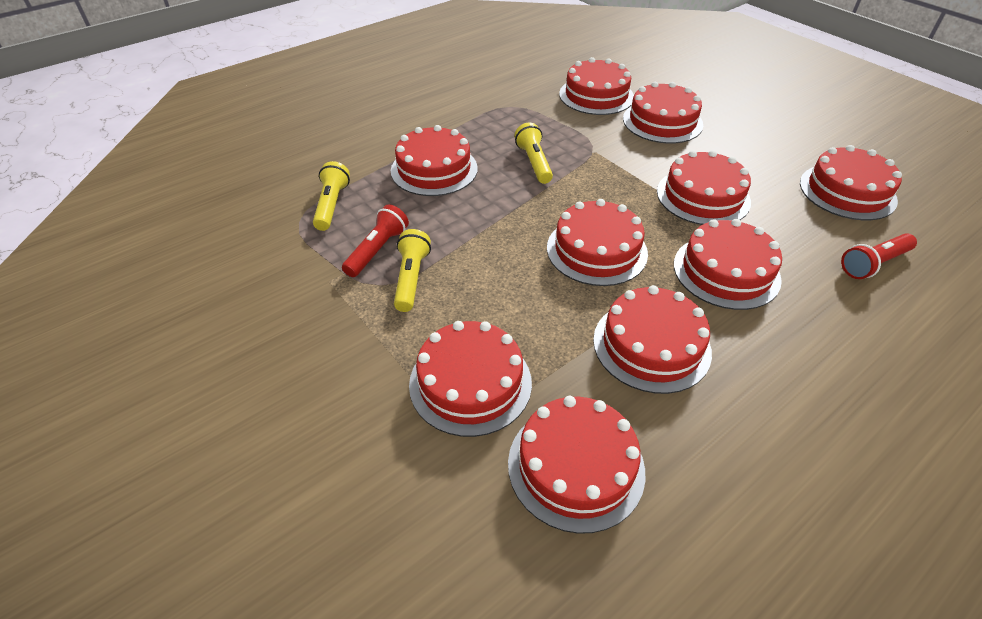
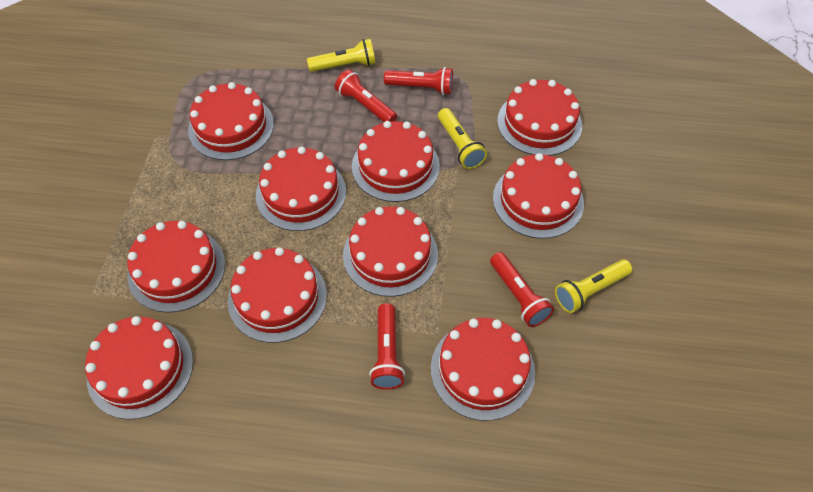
red flashlight: 2 -> 4

